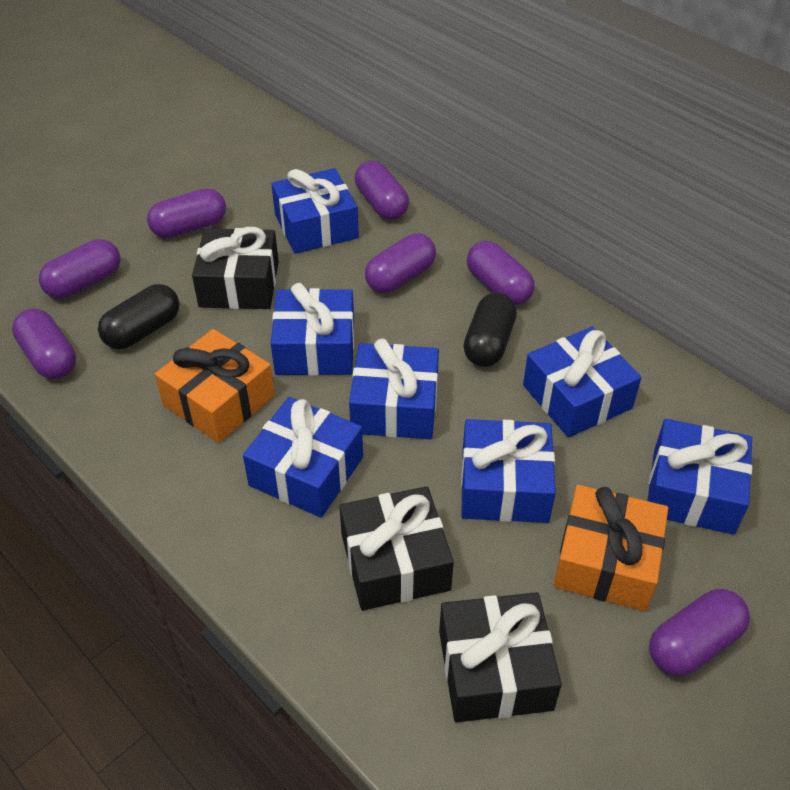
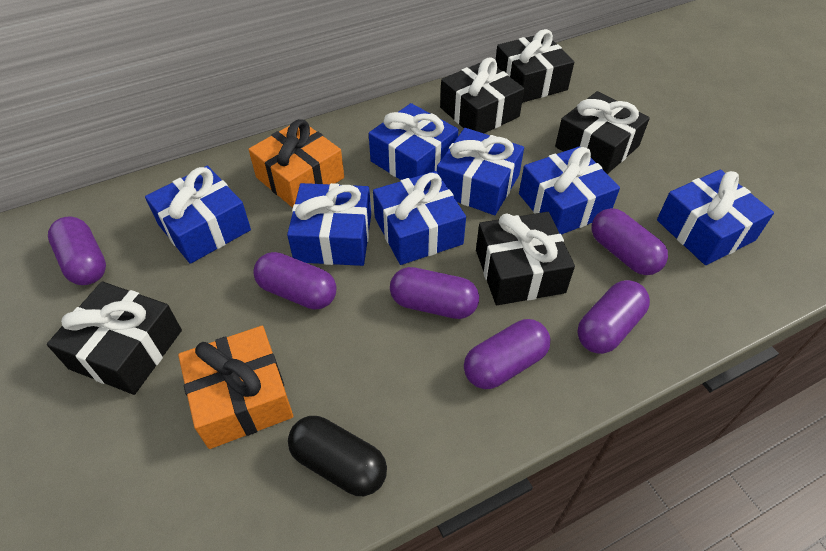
black capsule: 2 -> 1
black gift: 3 -> 5
purple capsule: 7 -> 6

